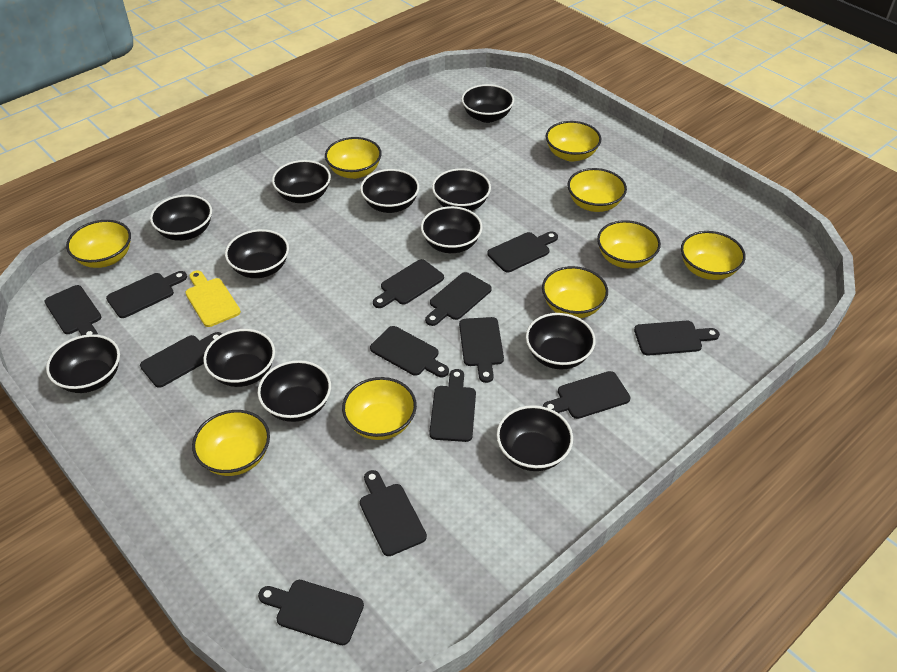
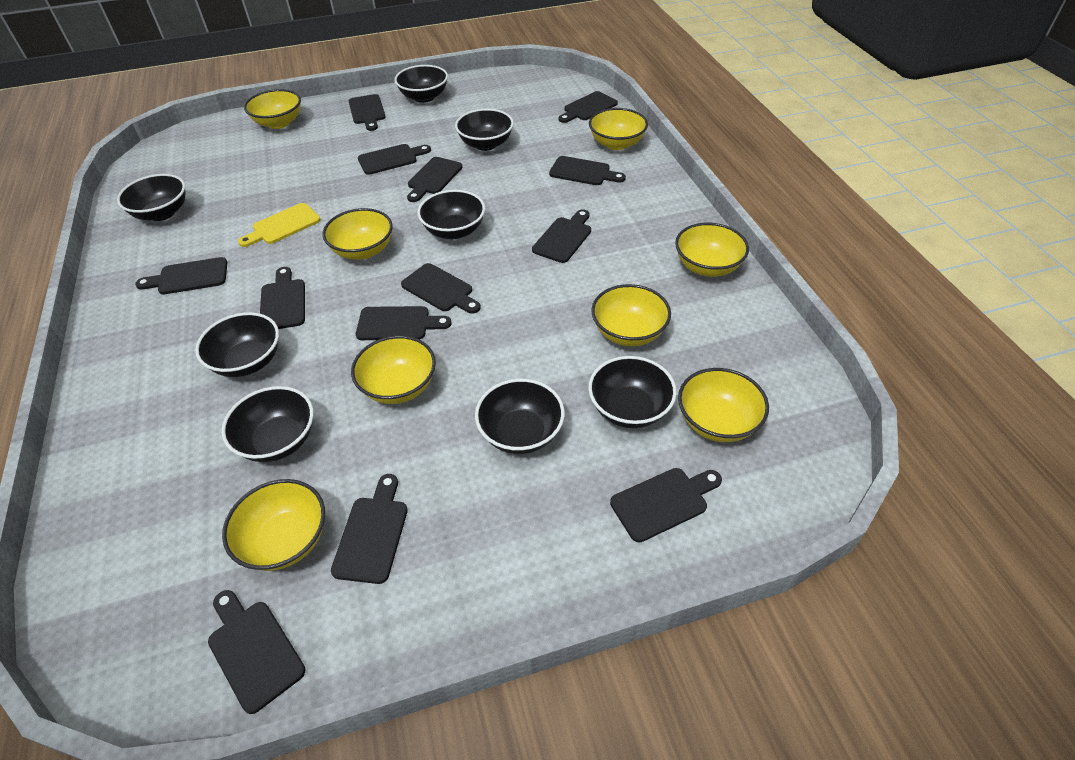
black bowl: 12 -> 8
yellow bowl: 9 -> 8

